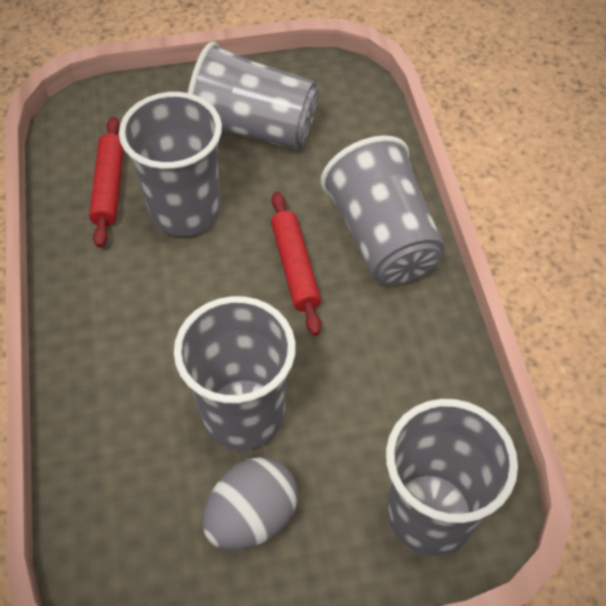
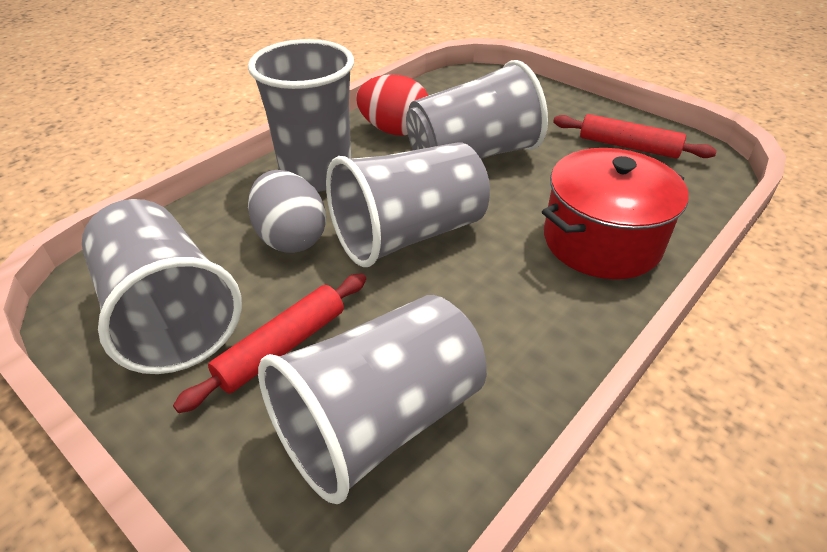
red egg: 0 -> 1
red pot: 0 -> 1

